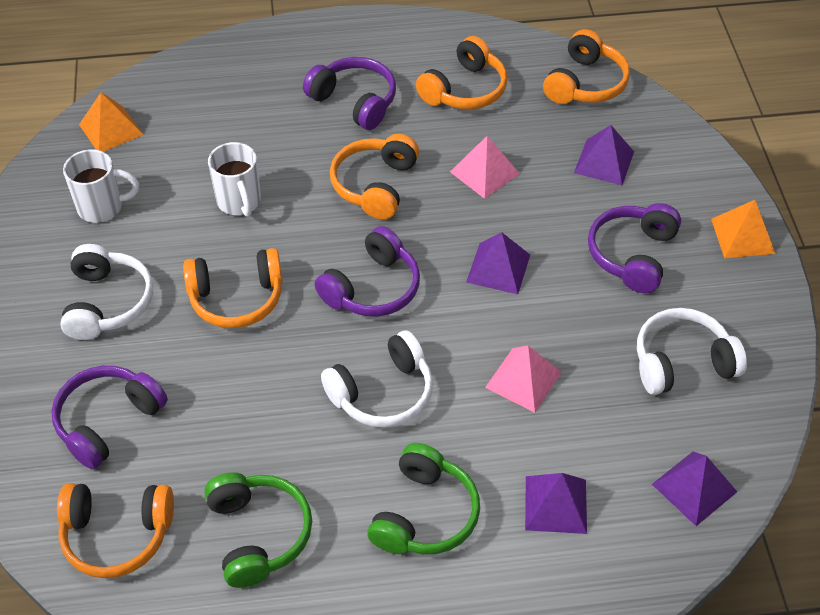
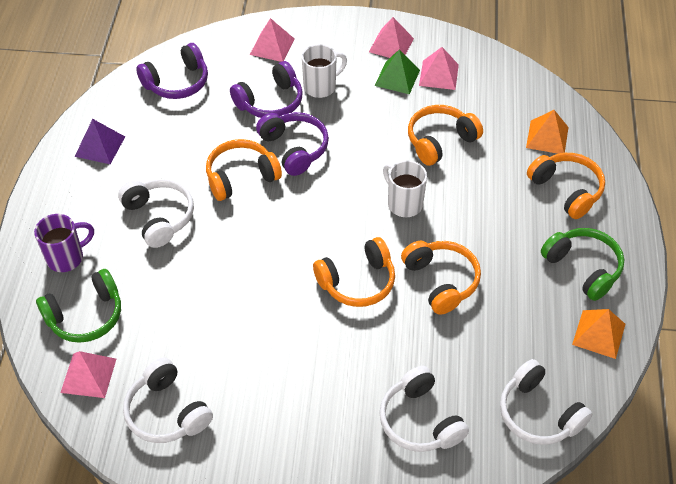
green pyramid: 0 -> 1
pink pyramid: 2 -> 4
purple headphones: 4 -> 3
purple mug: 0 -> 1
purple pyramid: 4 -> 1
white headphones: 3 -> 4

